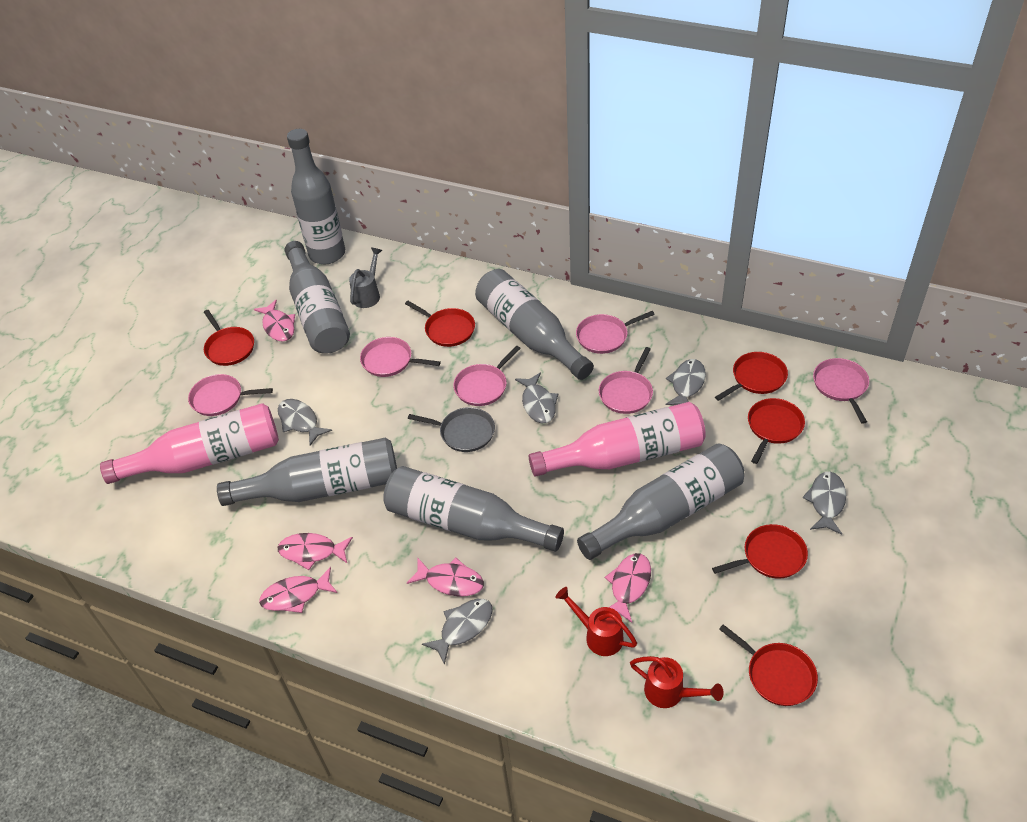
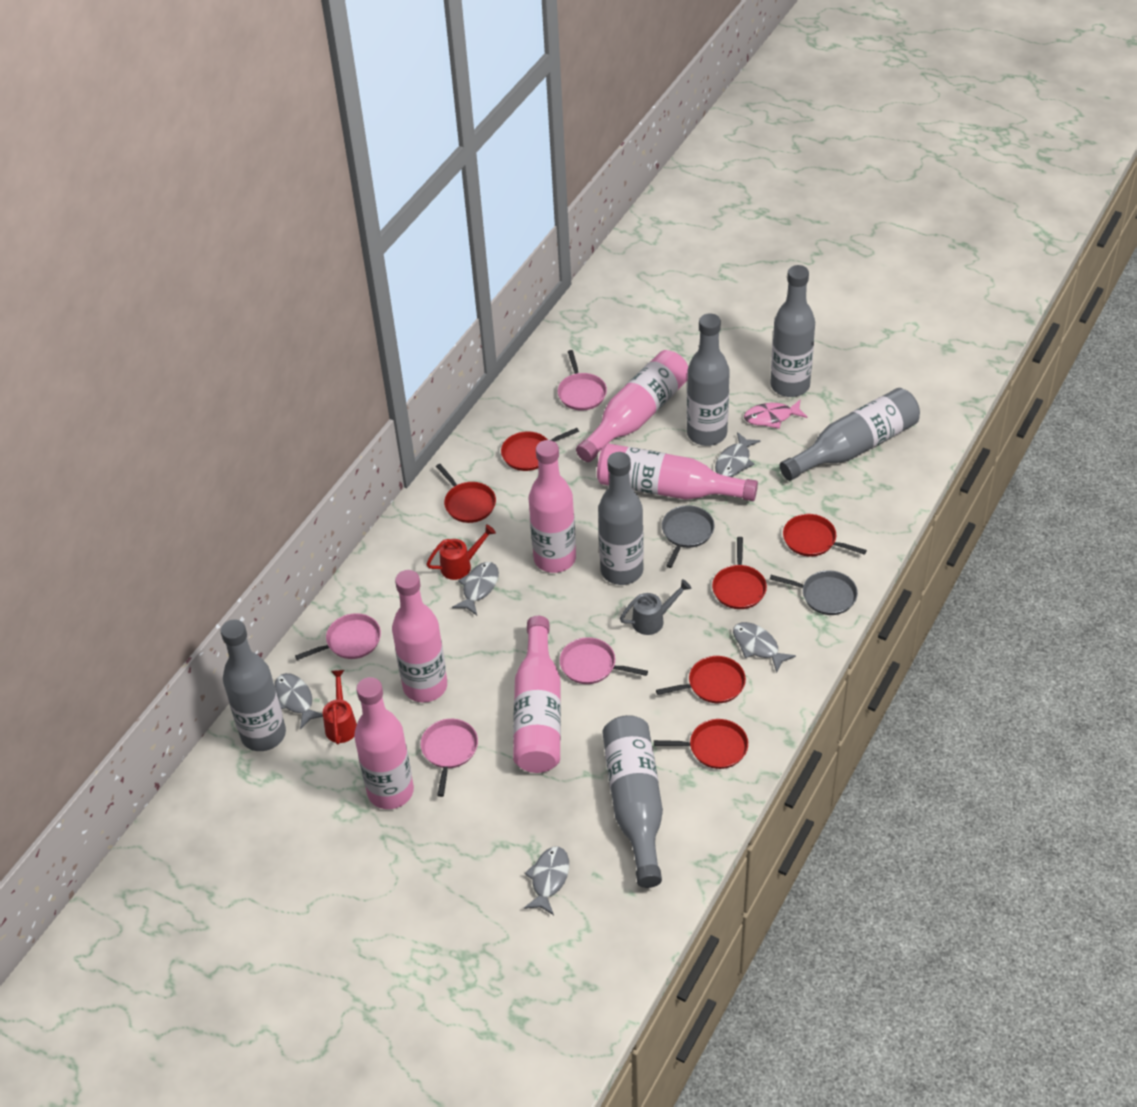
grey pan: 1 -> 2
pink bottle: 2 -> 6
pink fish: 5 -> 1
pink pan: 6 -> 4

